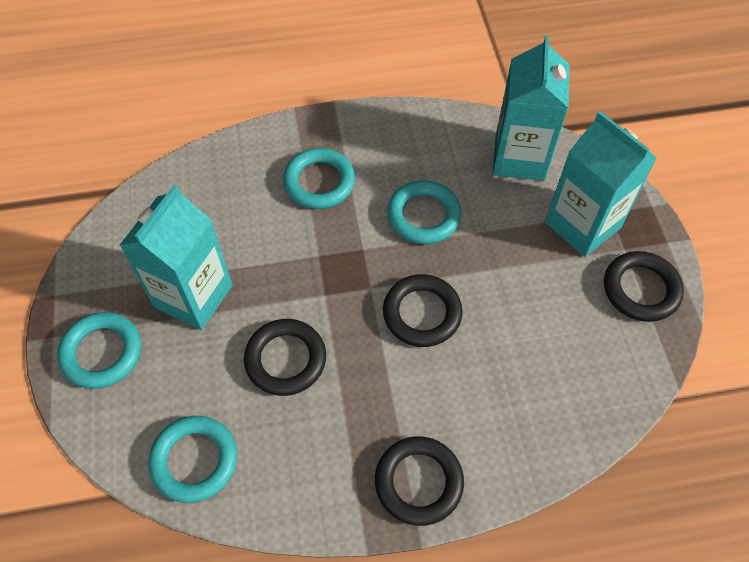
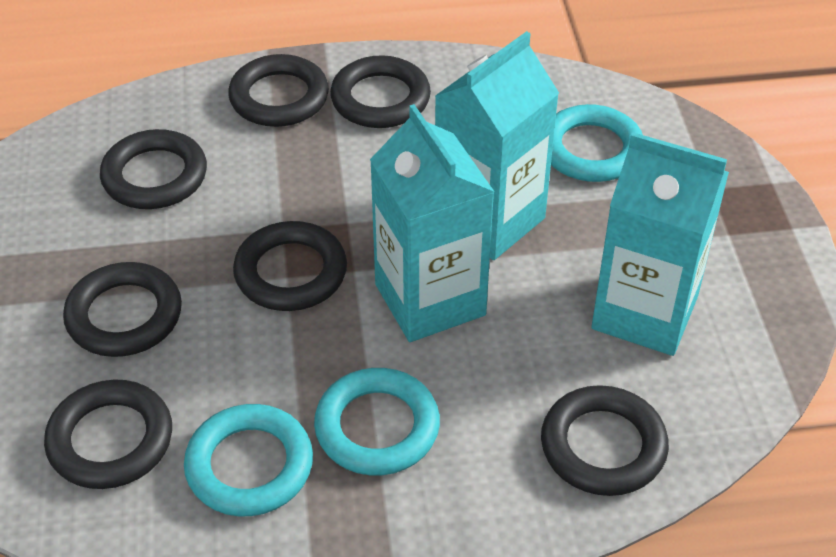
black ring: 4 -> 7
turquoise ring: 4 -> 3

